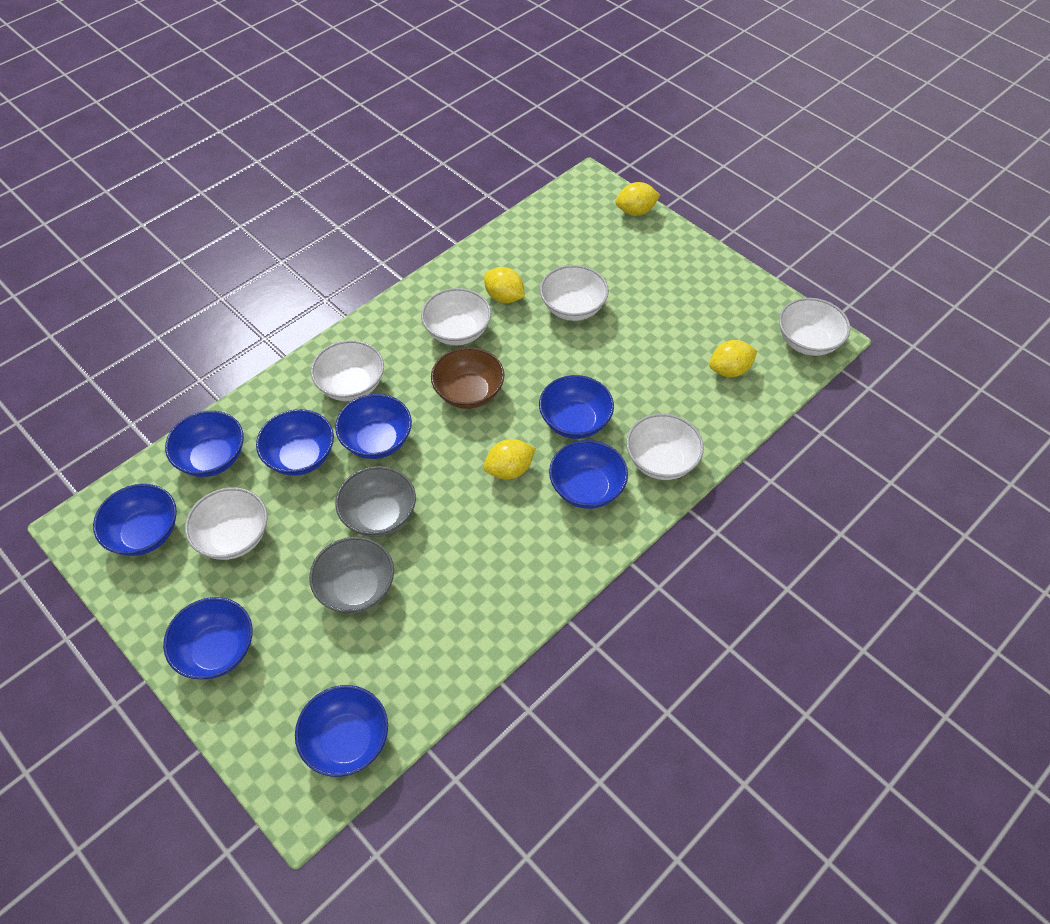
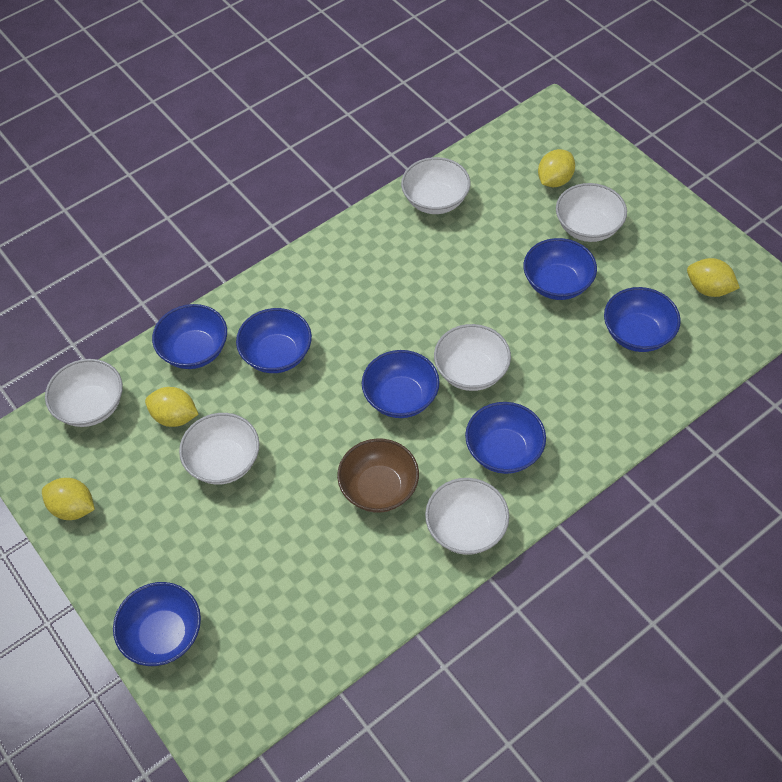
blue bowl: 8 -> 7
grey bowl: 2 -> 0

